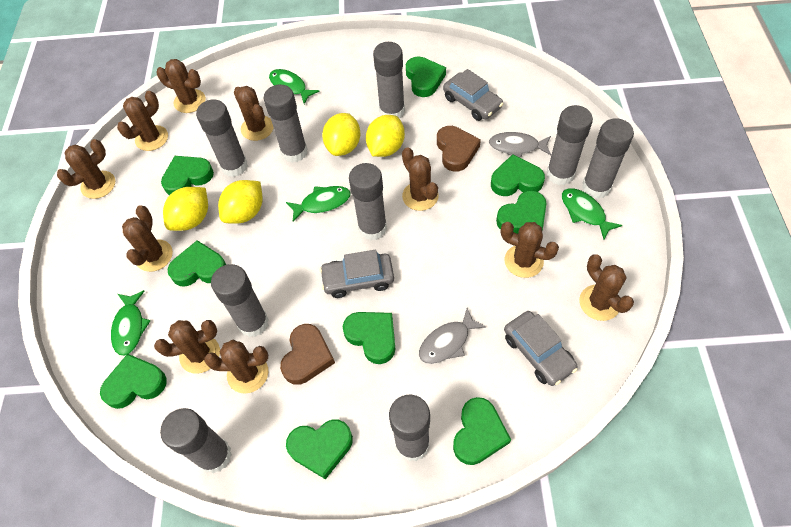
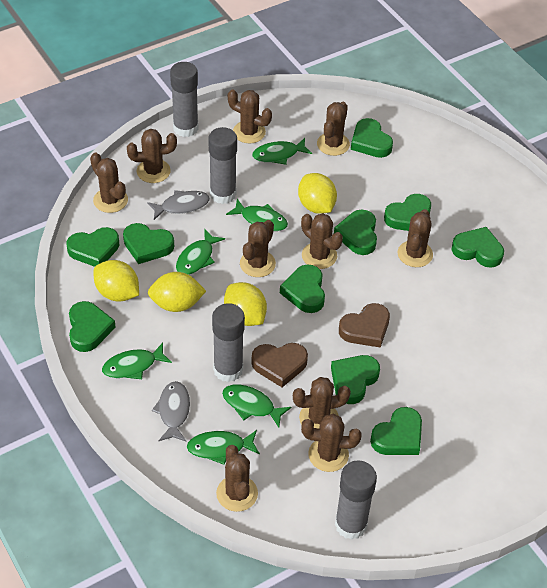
green fish: 4 -> 6
green heart: 9 -> 10
grey car: 3 -> 0
grey glue stick: 9 -> 4

